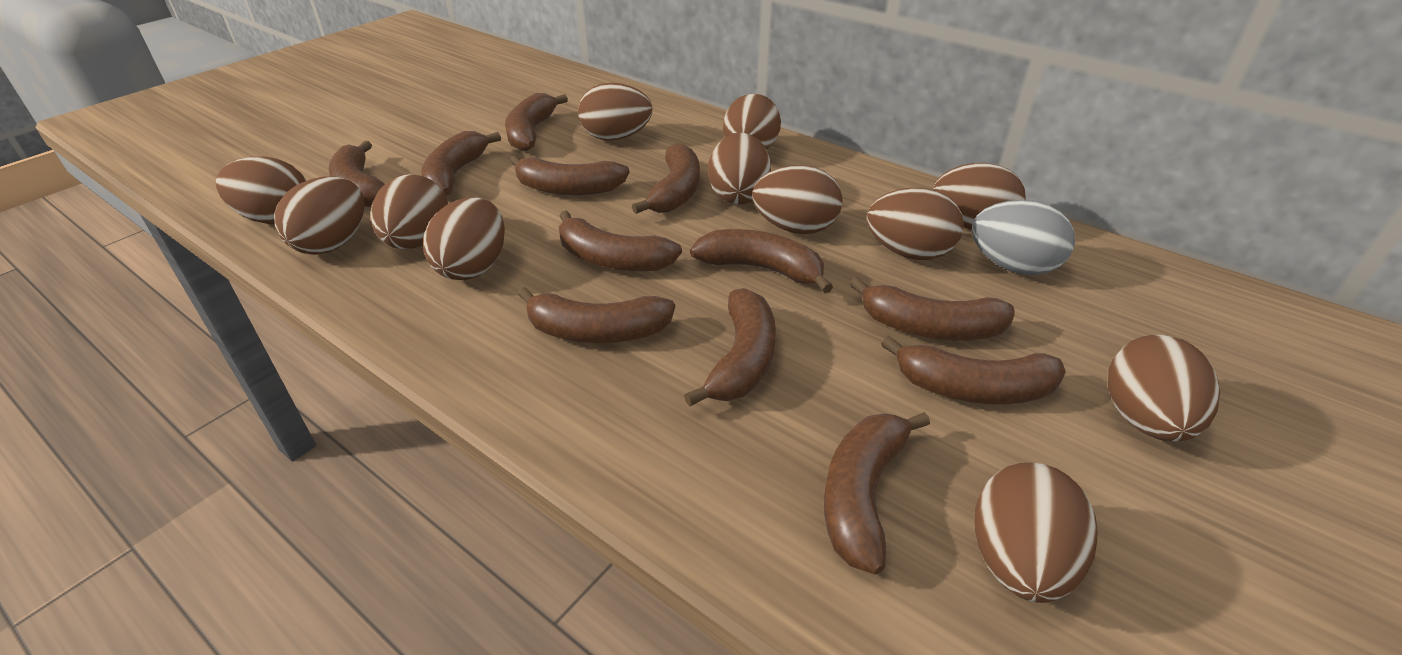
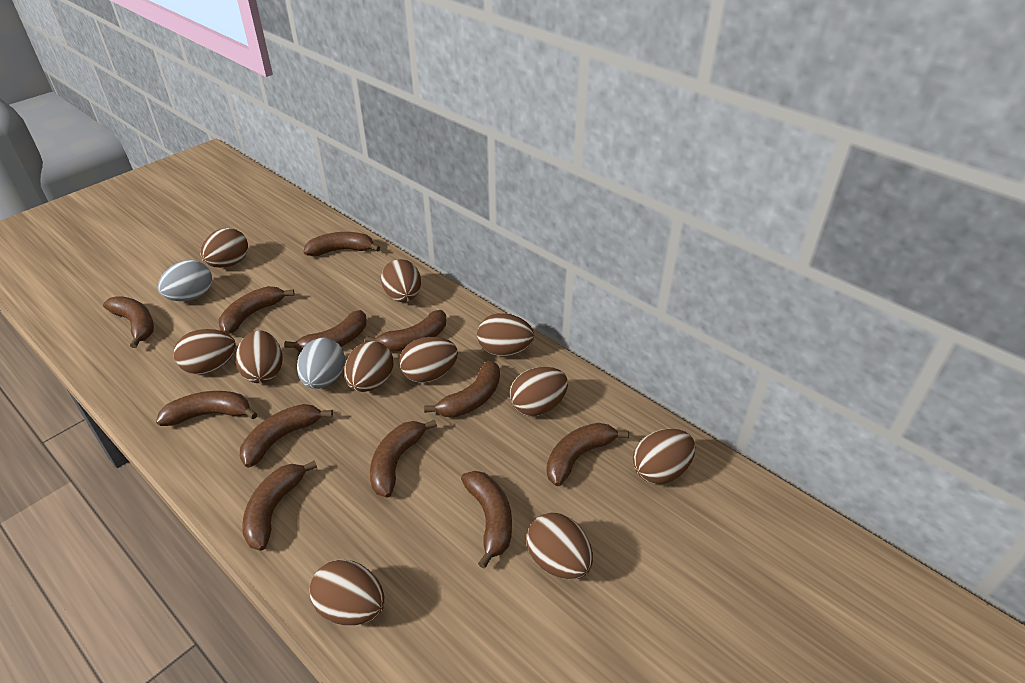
brown egg: 12 -> 11
grey egg: 1 -> 2

